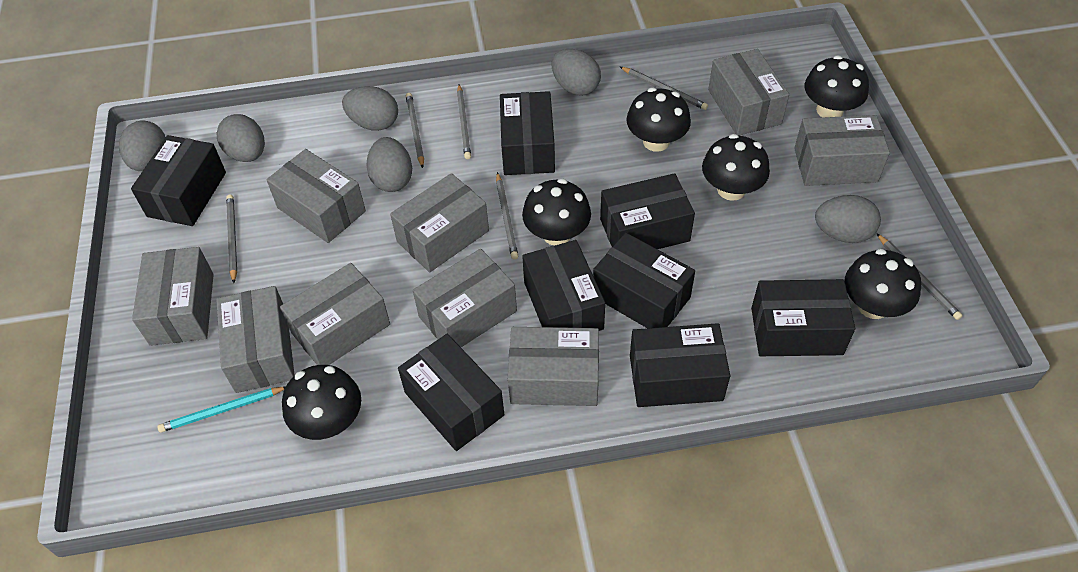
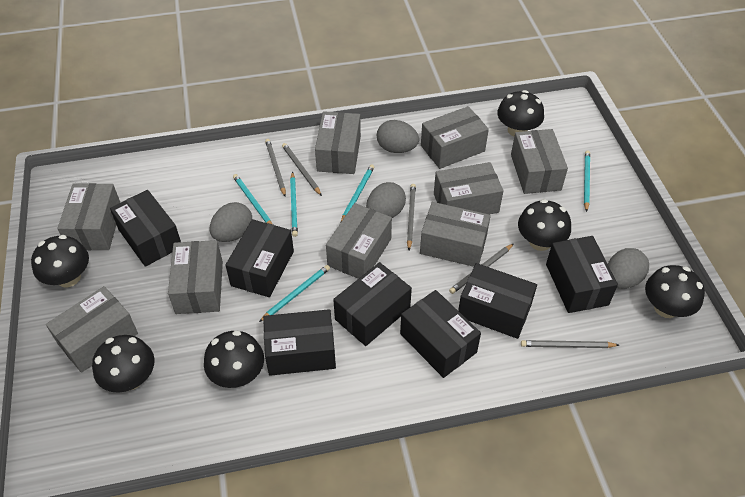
black box: 8 -> 7
grey egg: 6 -> 4
grey pencil: 6 -> 5
turquoise pencil: 1 -> 5

